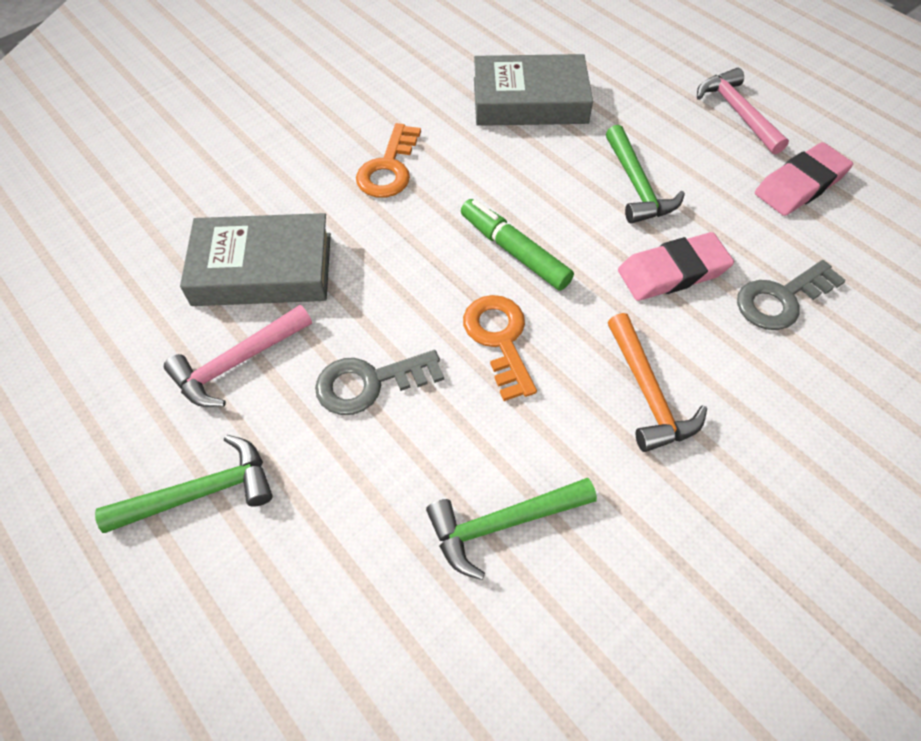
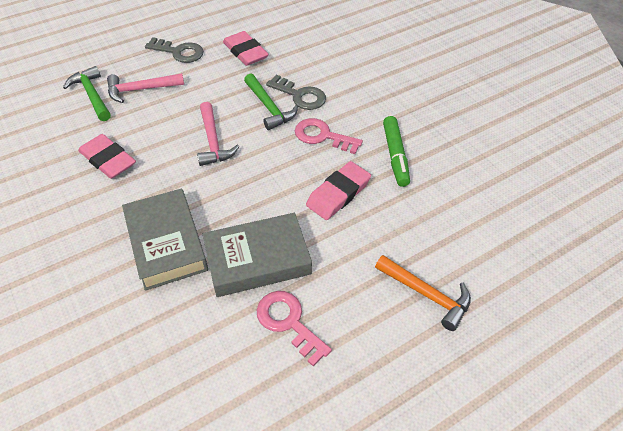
green hammer: 3 -> 2
orange key: 2 -> 0
pink eraser: 2 -> 3
pink key: 0 -> 2

